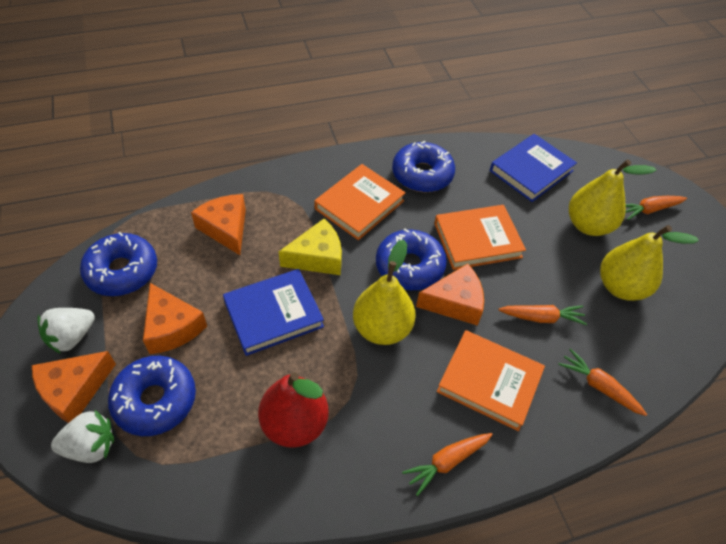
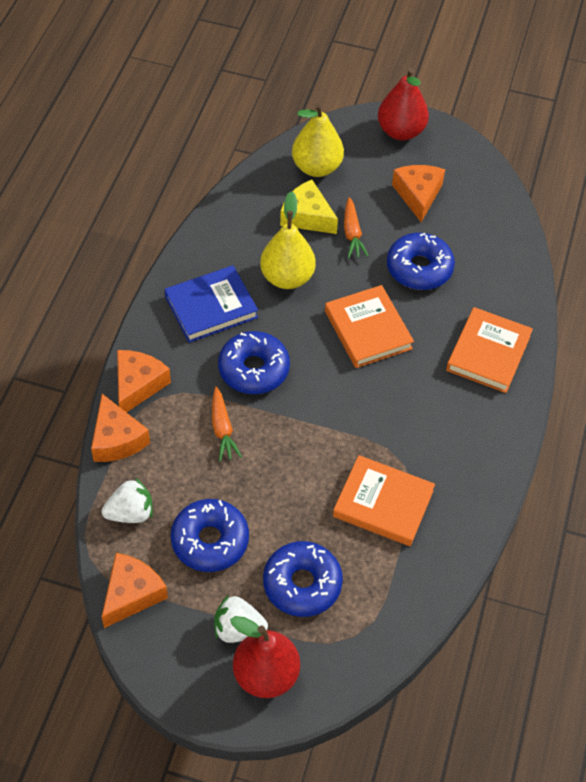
blue book: 2 -> 1
orange carrot: 4 -> 2
red pear: 1 -> 2
yellow pear: 3 -> 2

